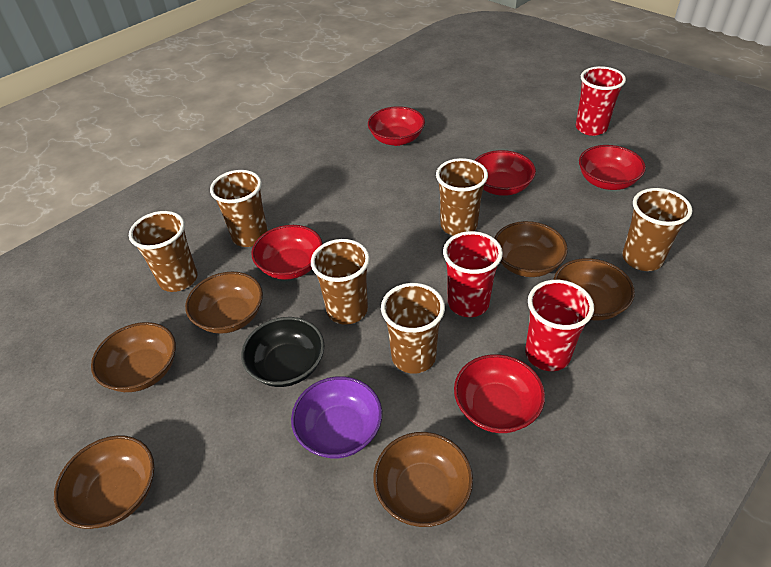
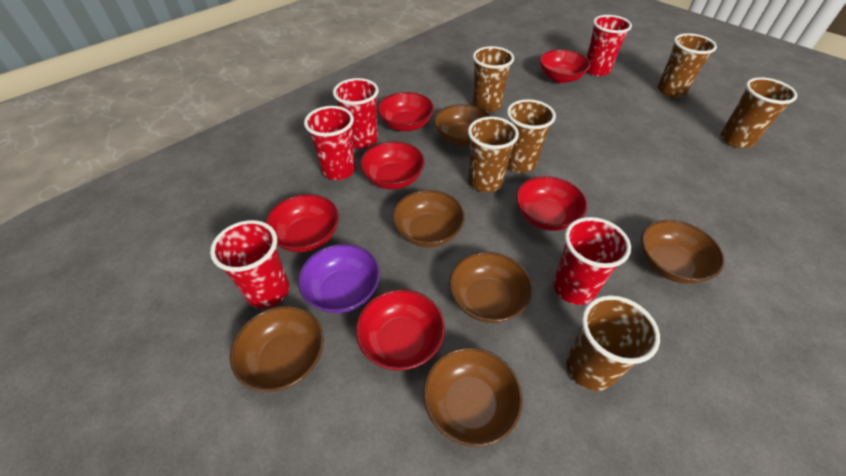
black bowl: 1 -> 0
red bowl: 5 -> 6
red cup: 3 -> 5

